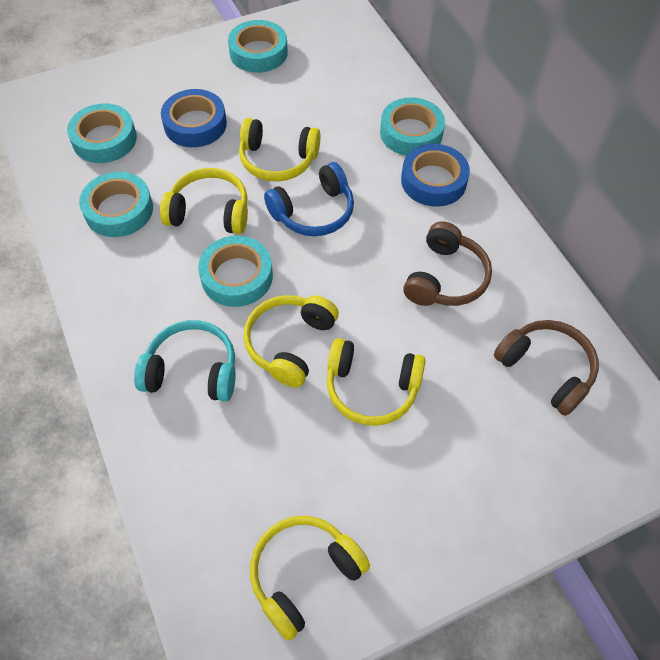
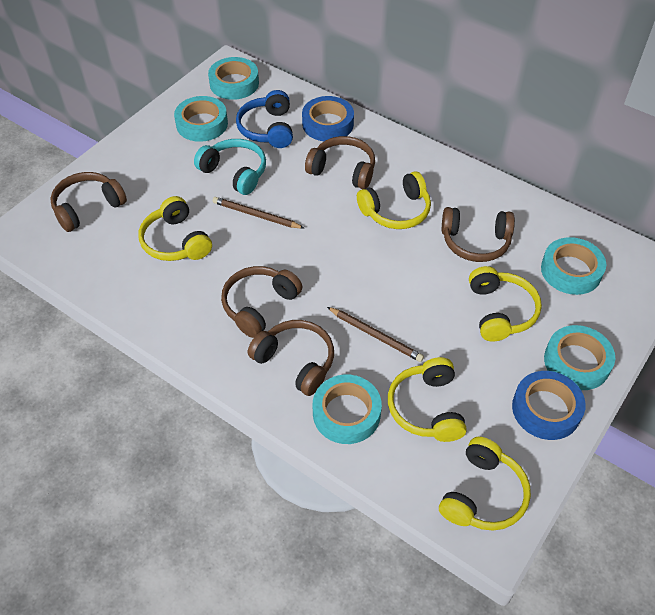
brown headphones: 2 -> 5
brown pencil: 0 -> 2

